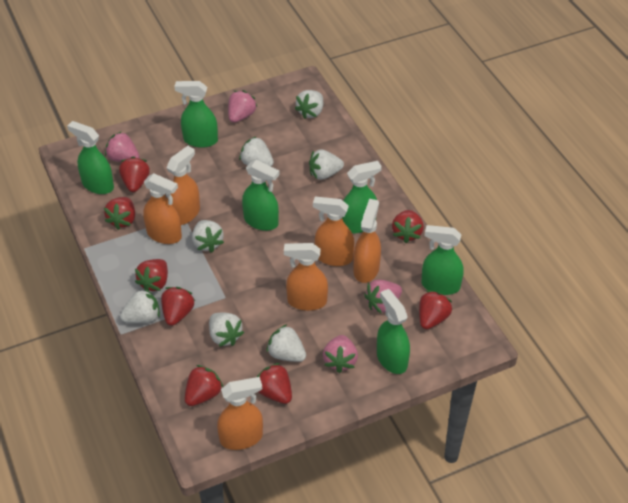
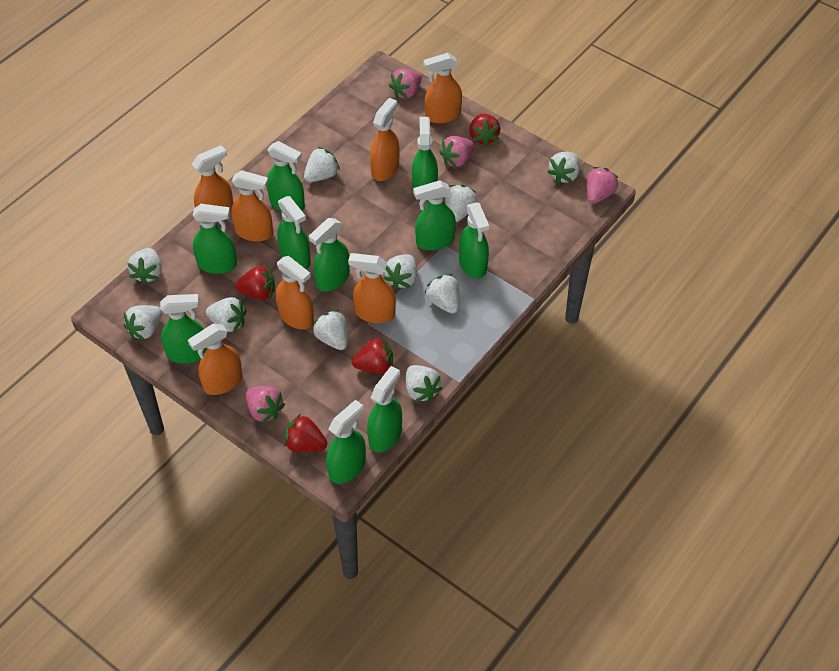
green spray bottle: 6 -> 10
orange spray bottle: 6 -> 7
red strawberry: 8 -> 4
white strawberry: 7 -> 10

